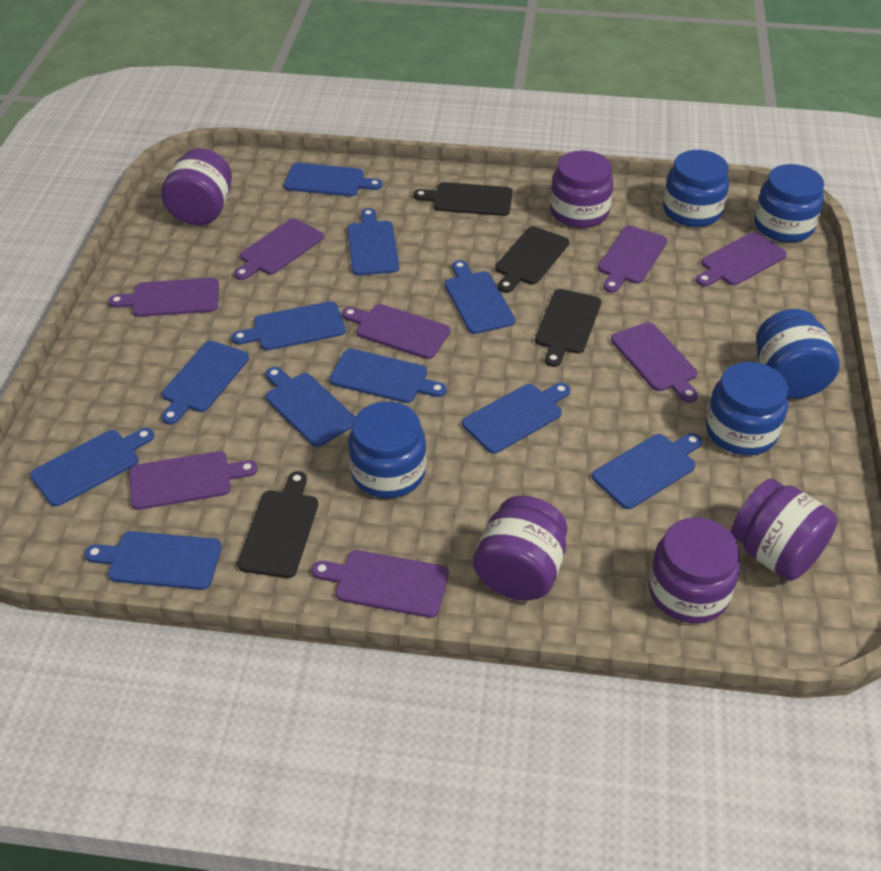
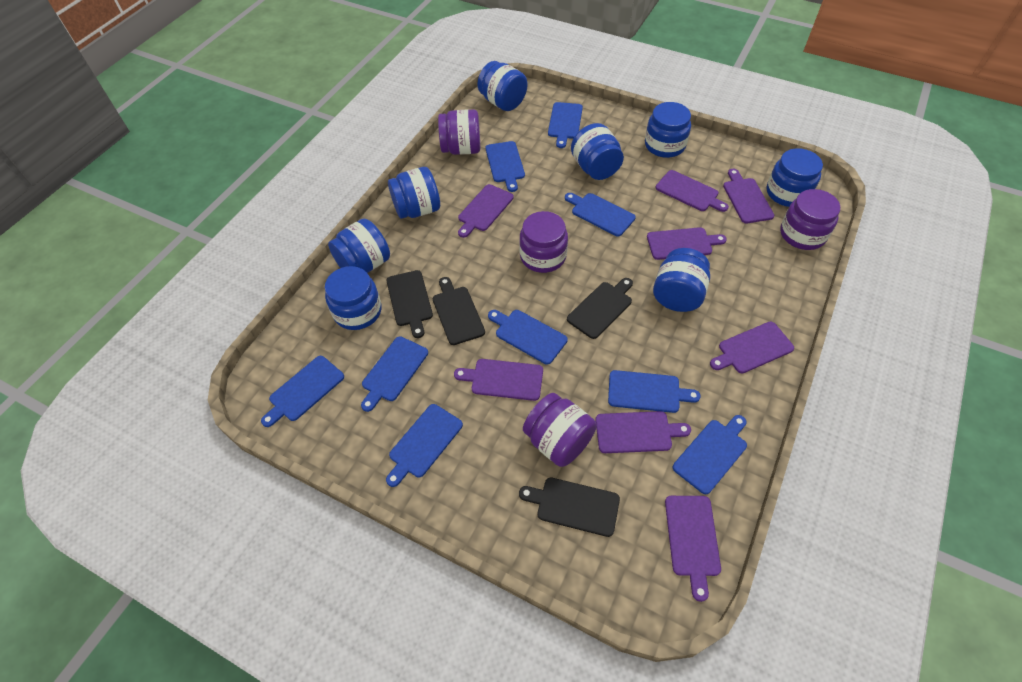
blue cutting board: 11 -> 9
blue jar: 5 -> 8
purple jar: 5 -> 4

